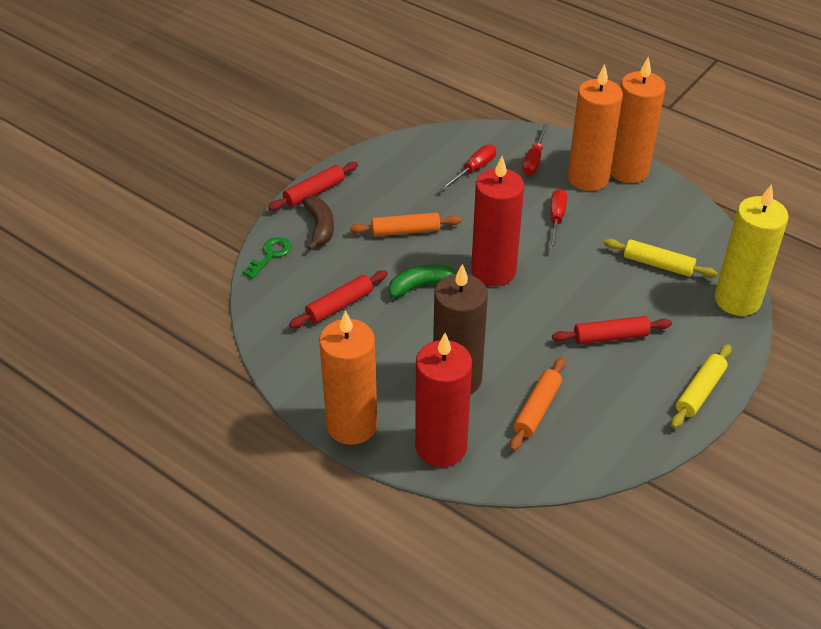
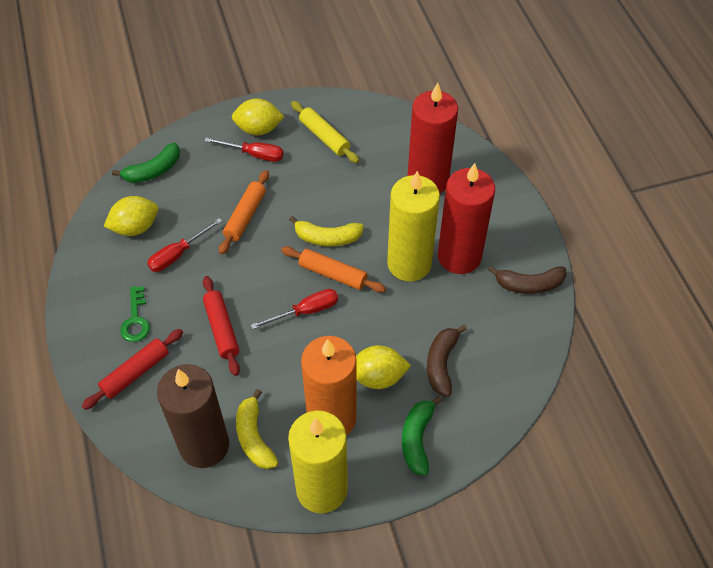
brown banana: 1 -> 2
green banana: 1 -> 2
orange candle: 3 -> 1
red rolling pin: 3 -> 2
yellow banana: 0 -> 2
yellow candle: 1 -> 2
yellow lemon: 0 -> 3
yellow rolling pin: 2 -> 1

